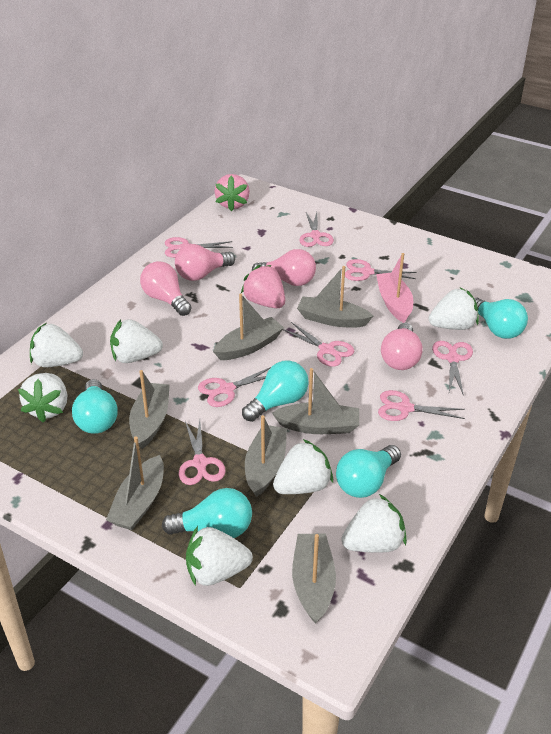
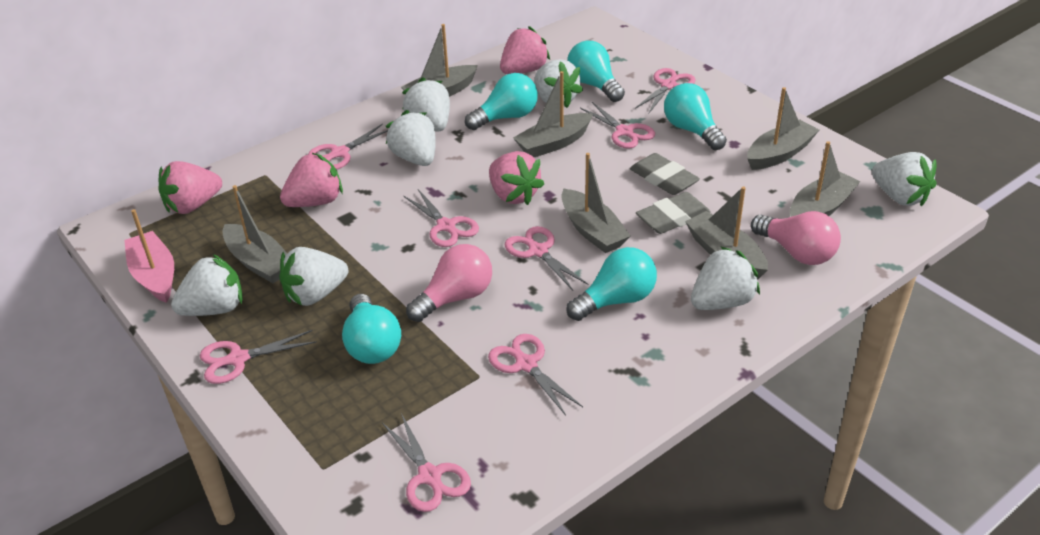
grey eraser: 0 -> 2
pink light bulb: 4 -> 2
pink strawberry: 2 -> 4

